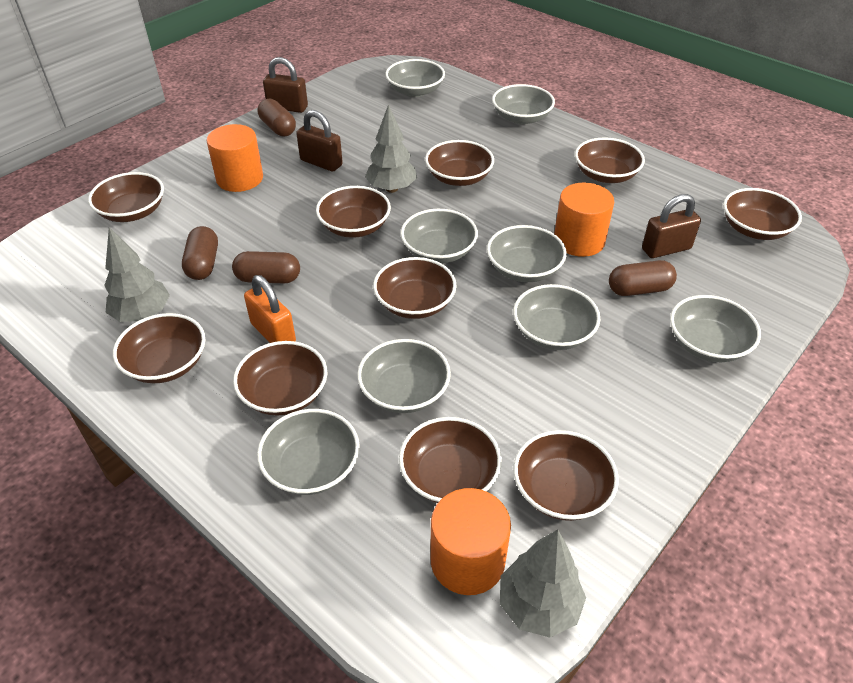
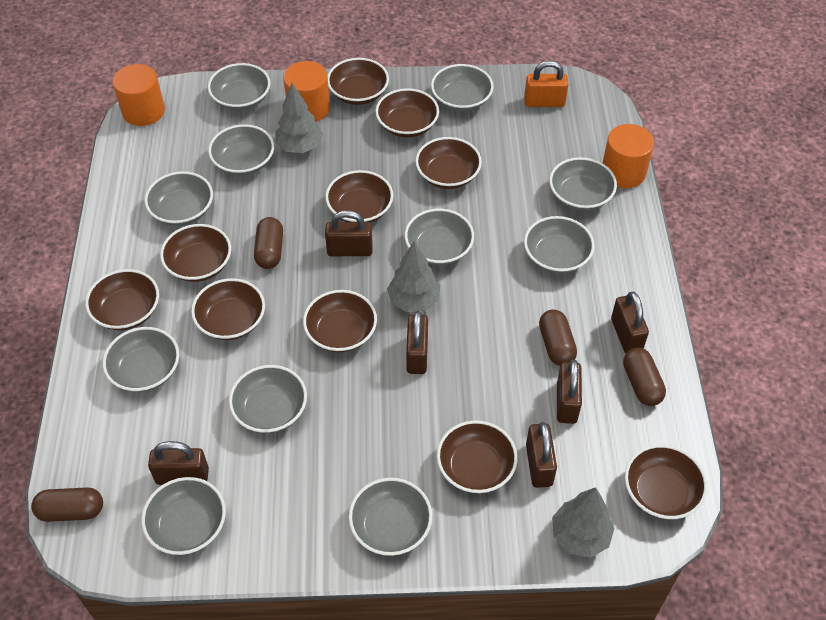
brown padlock: 3 -> 6
grey bowl: 8 -> 11

